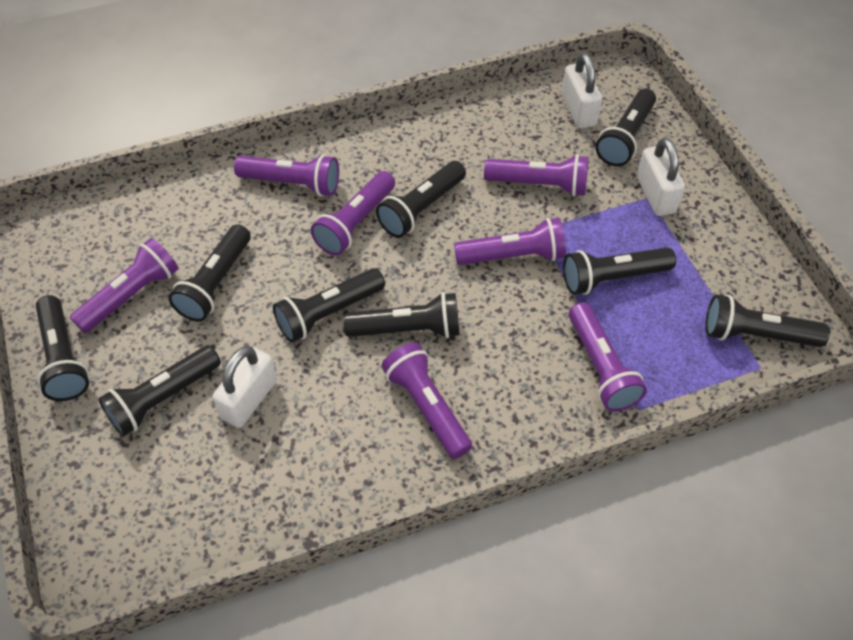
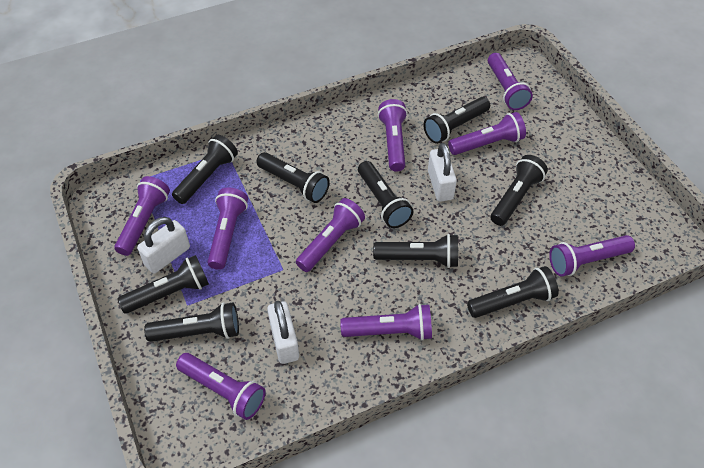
purple flashlight: 7 -> 9

